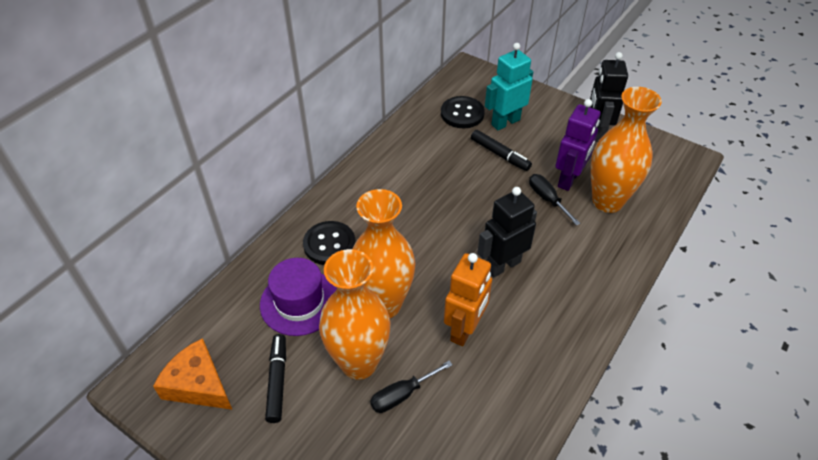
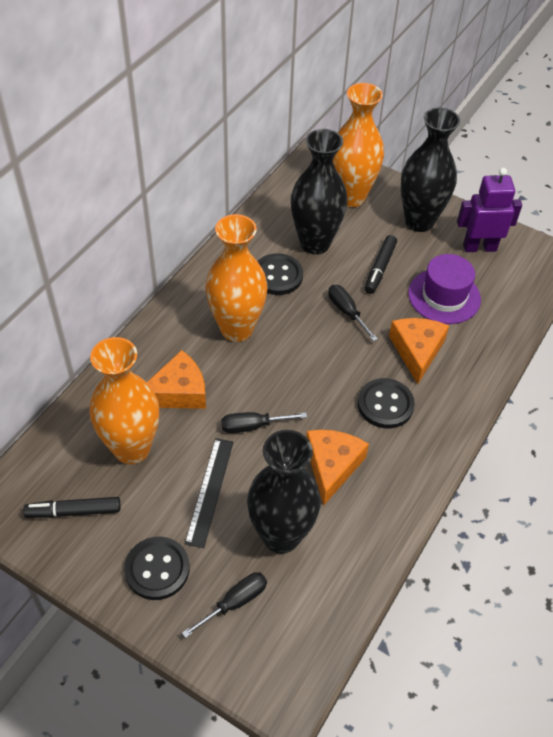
black button: 2 -> 3
black robot: 2 -> 0
black ruler: 0 -> 1
black screwdriver: 2 -> 3
black vase: 0 -> 3
orange cheese: 1 -> 3
orange robot: 1 -> 0
turquoise robot: 1 -> 0

